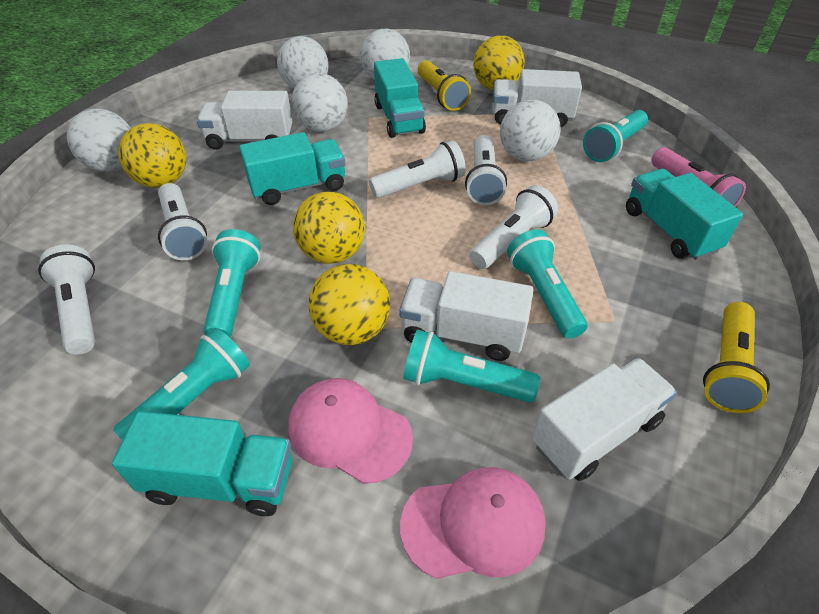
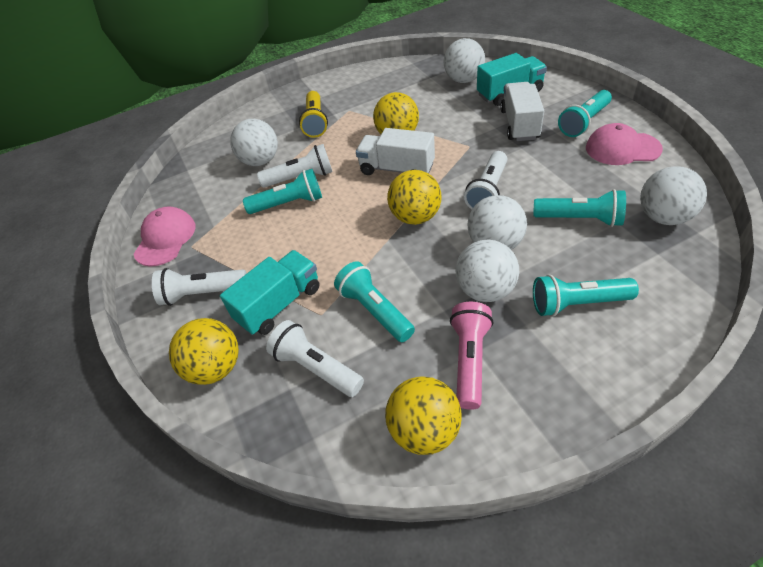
turquoise truck: 4 -> 2
white flashlight: 5 -> 4
white truck: 4 -> 2
yellow flashlight: 2 -> 1

